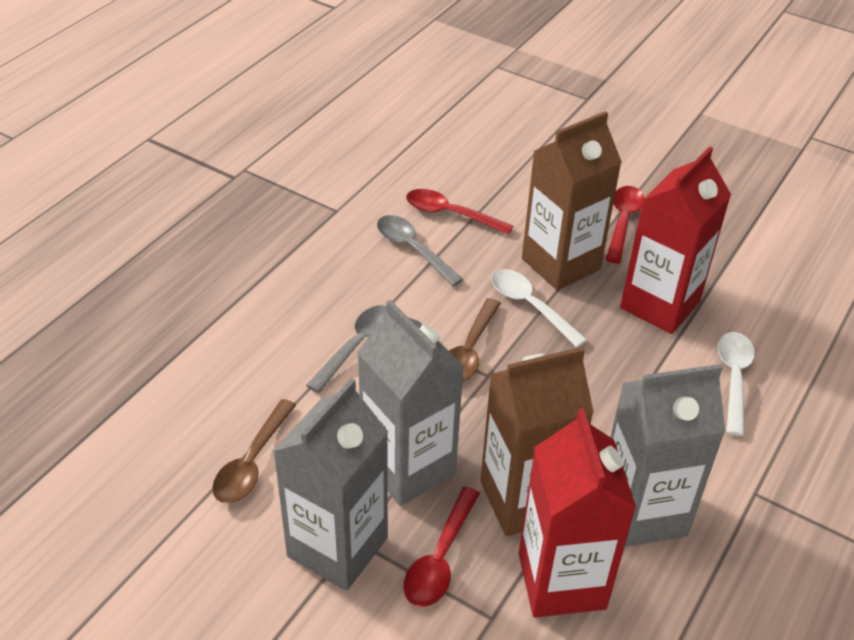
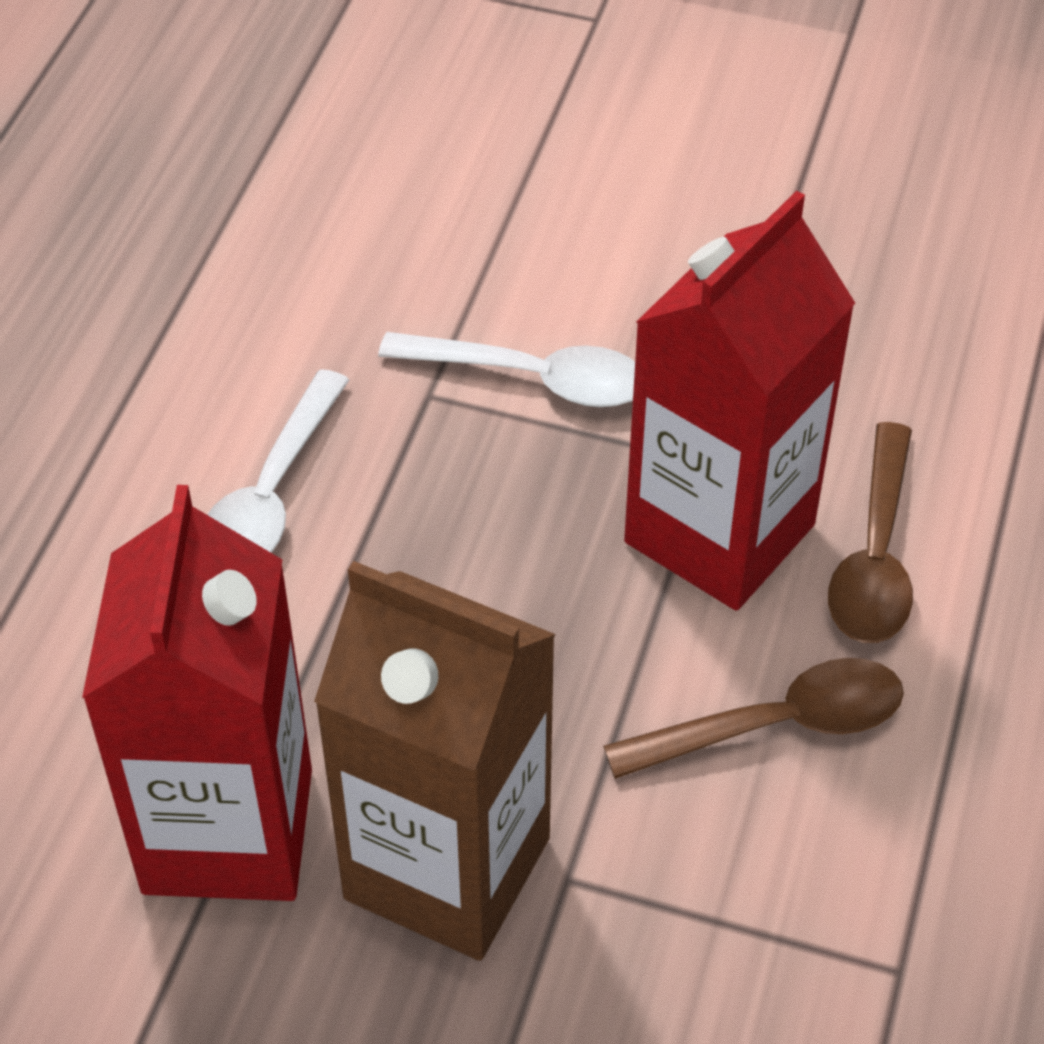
brown carton: 2 -> 1
grey carton: 3 -> 0
grey spoon: 2 -> 0
red spoon: 3 -> 0

